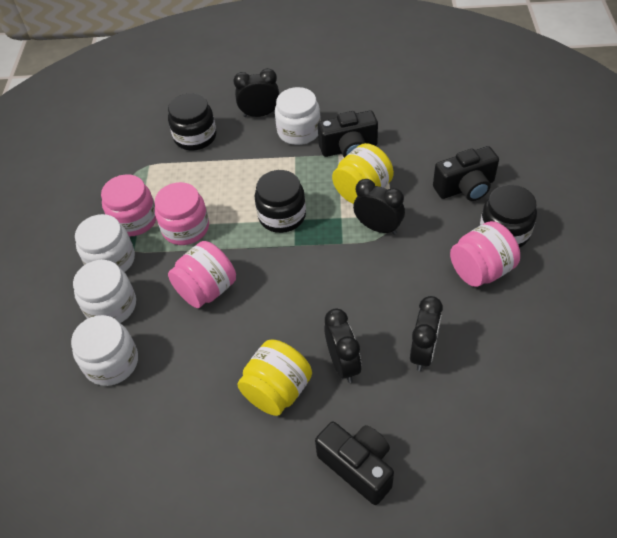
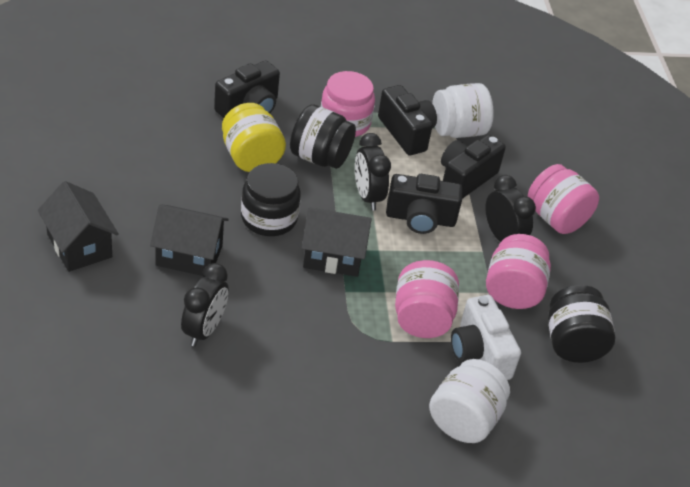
black camera: 3 -> 4
black clock: 4 -> 3
black house: 0 -> 3
white camera: 0 -> 1
white jar: 4 -> 2
yellow jar: 2 -> 1

